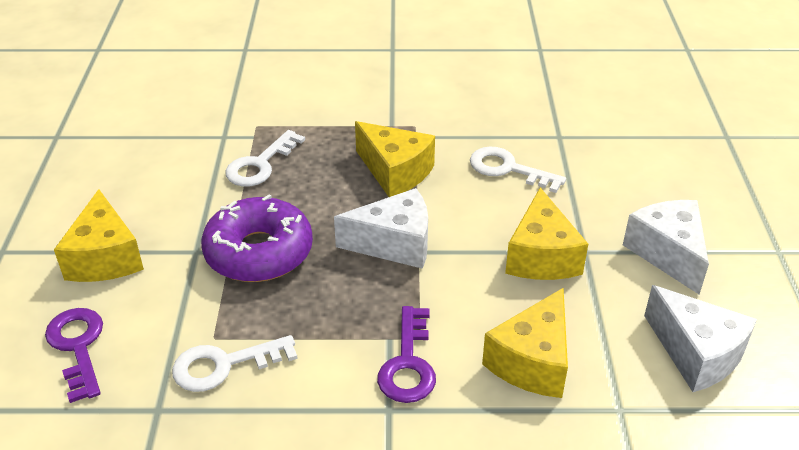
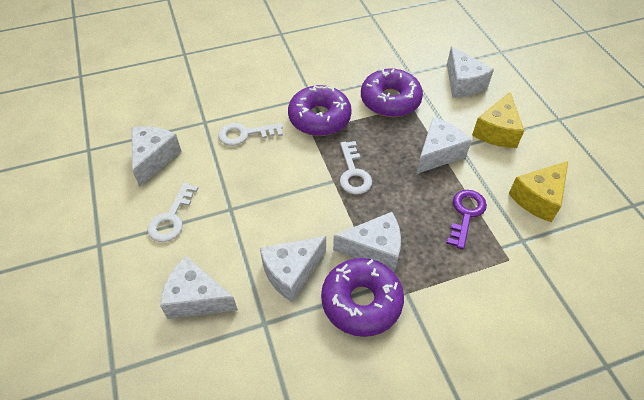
purple donut: 1 -> 3
purple key: 2 -> 1
white cheese: 3 -> 6
yellow cheese: 4 -> 2

